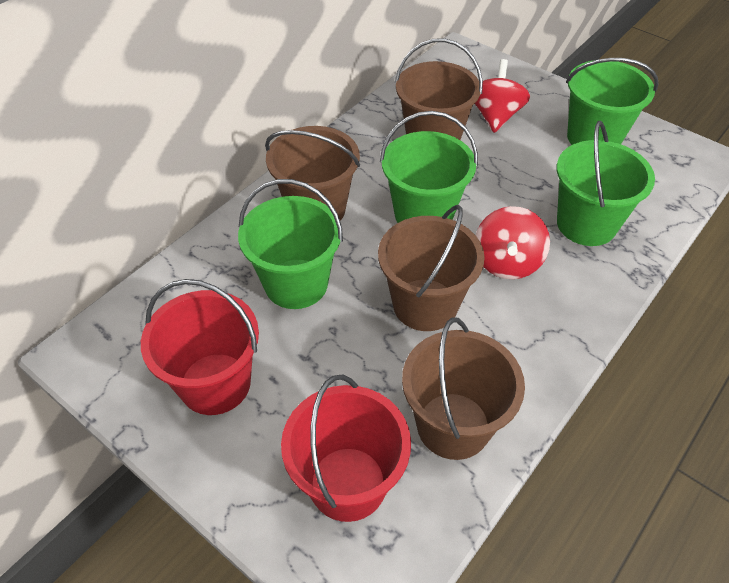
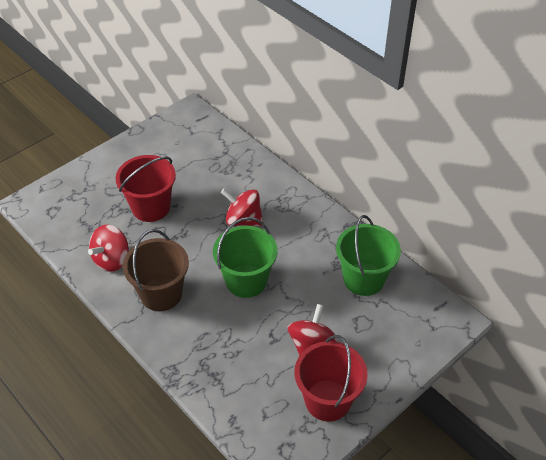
brown bucket: 4 -> 1
green bucket: 4 -> 2
red spinning top: 2 -> 3

